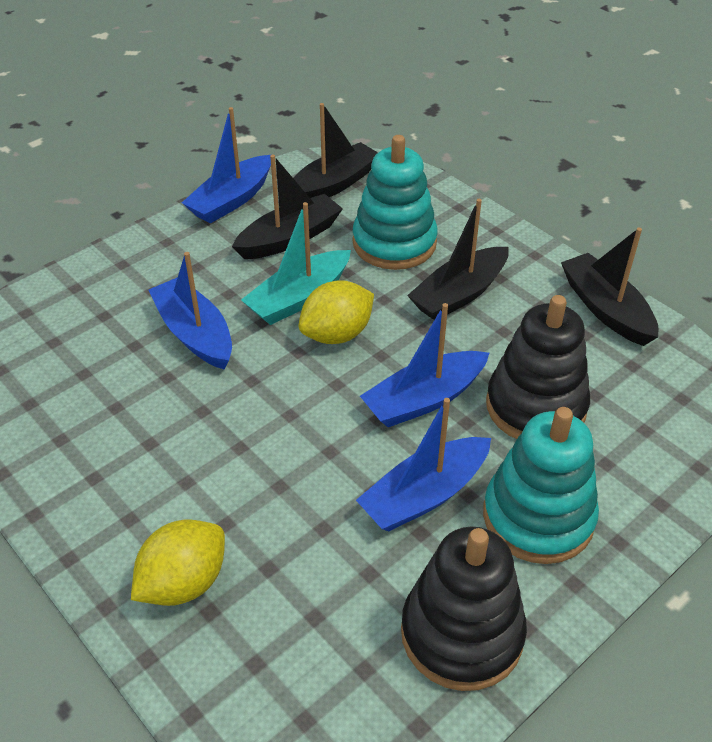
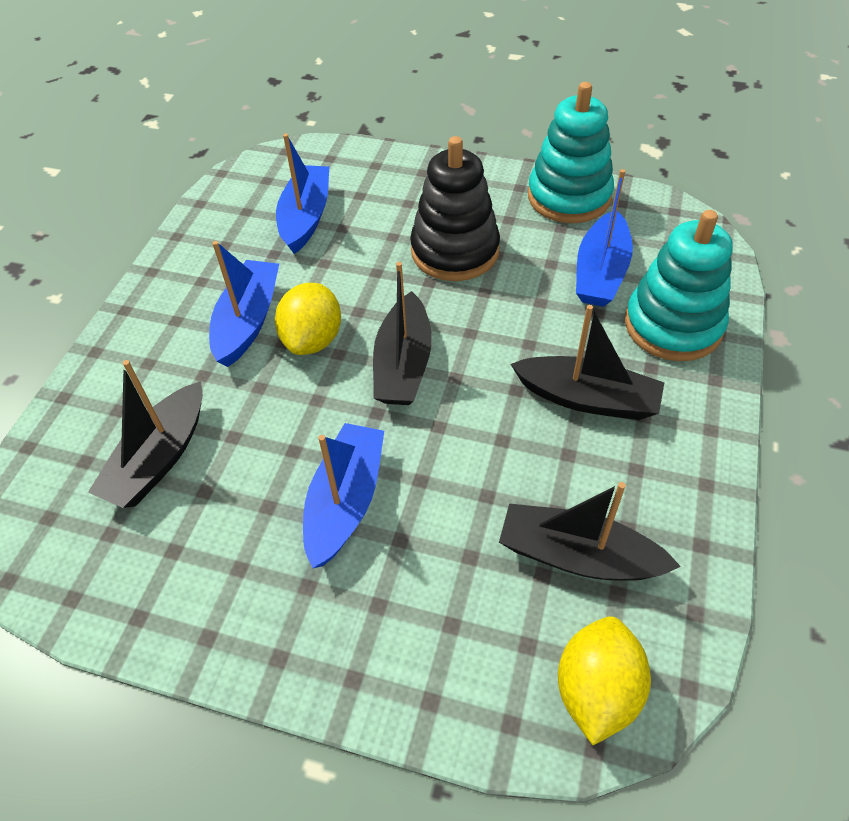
black stacking toy: 2 -> 1
turquoise boat: 1 -> 0

